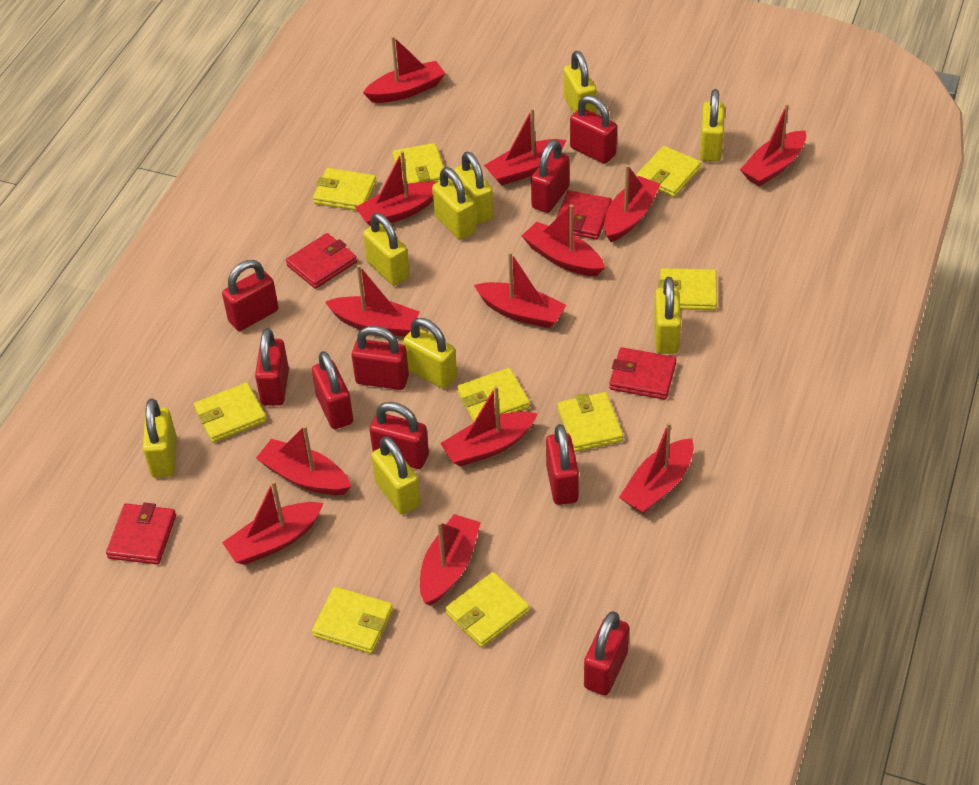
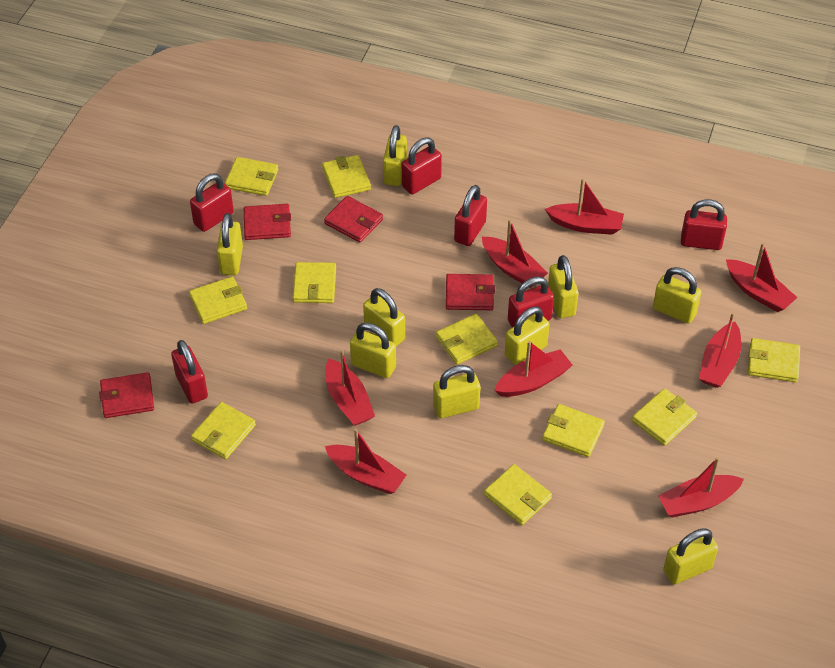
red boat: 13 -> 8
red padlock: 9 -> 6
yellow wallet: 9 -> 10

